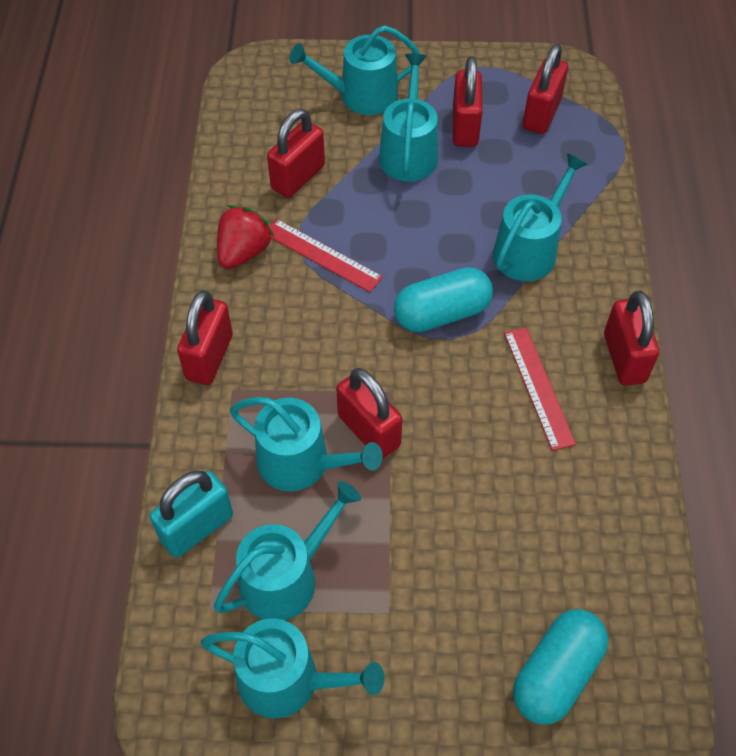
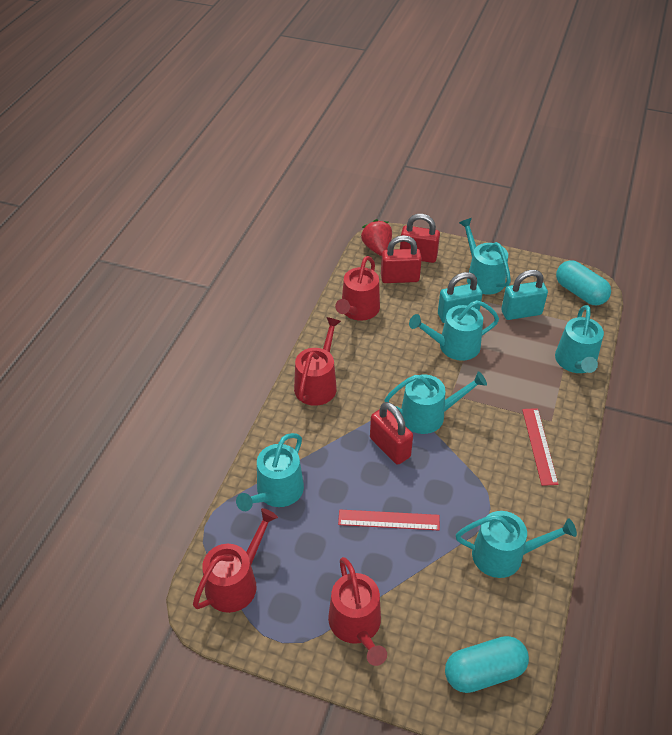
red padlock: 6 -> 3
red watering can: 0 -> 4
turquoise padlock: 1 -> 2

